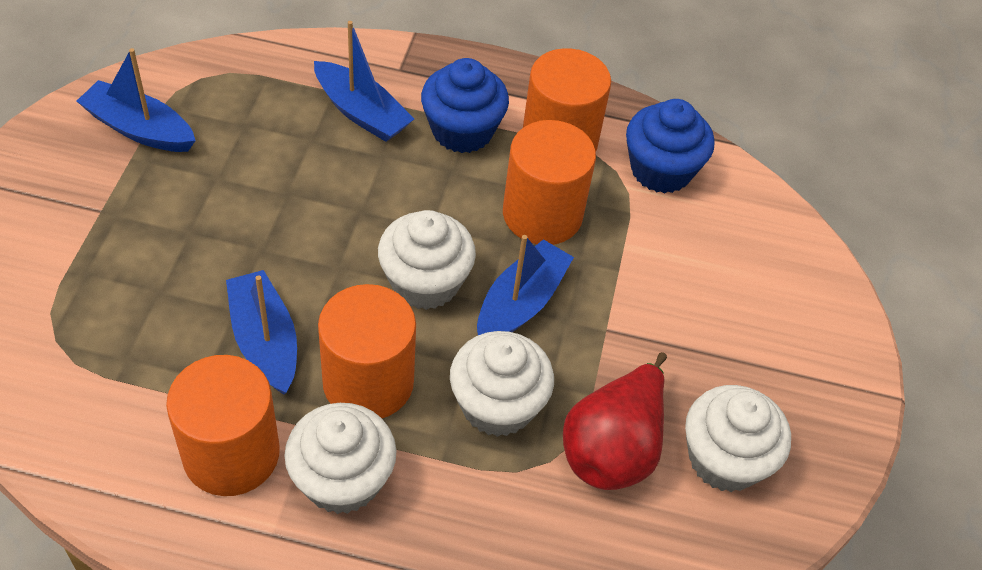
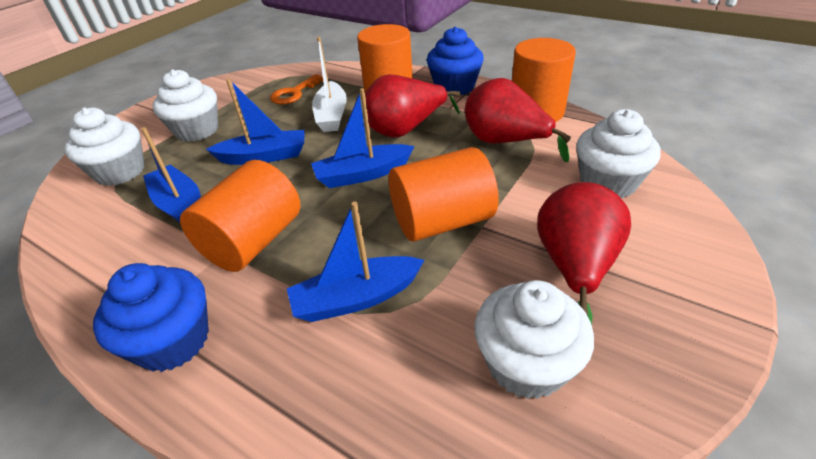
orange key: 0 -> 1
red pear: 1 -> 3
white boat: 0 -> 1

